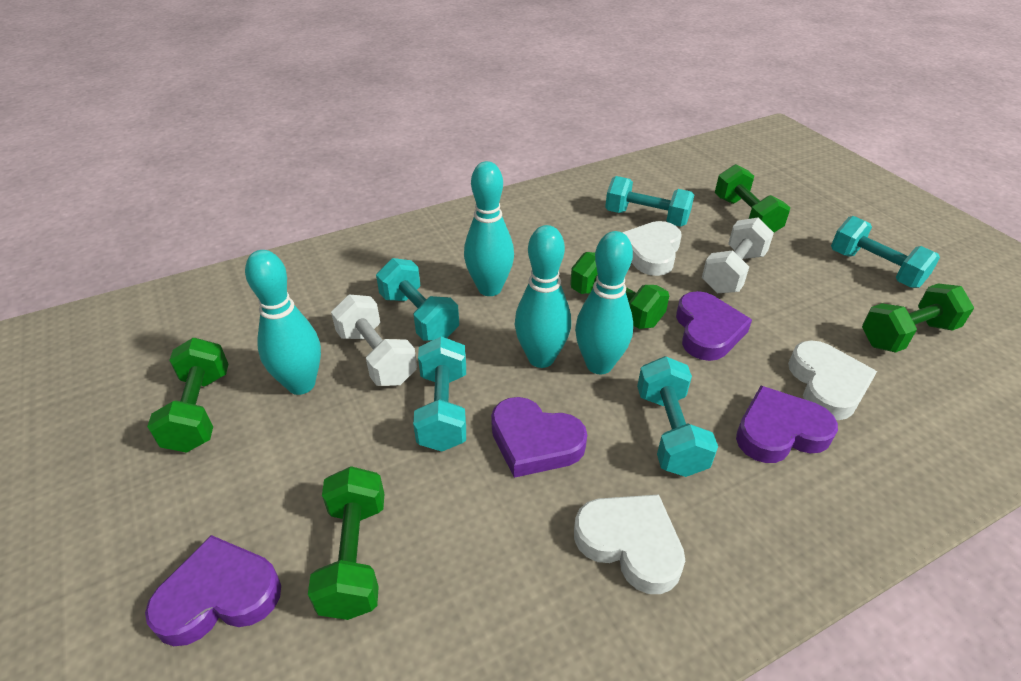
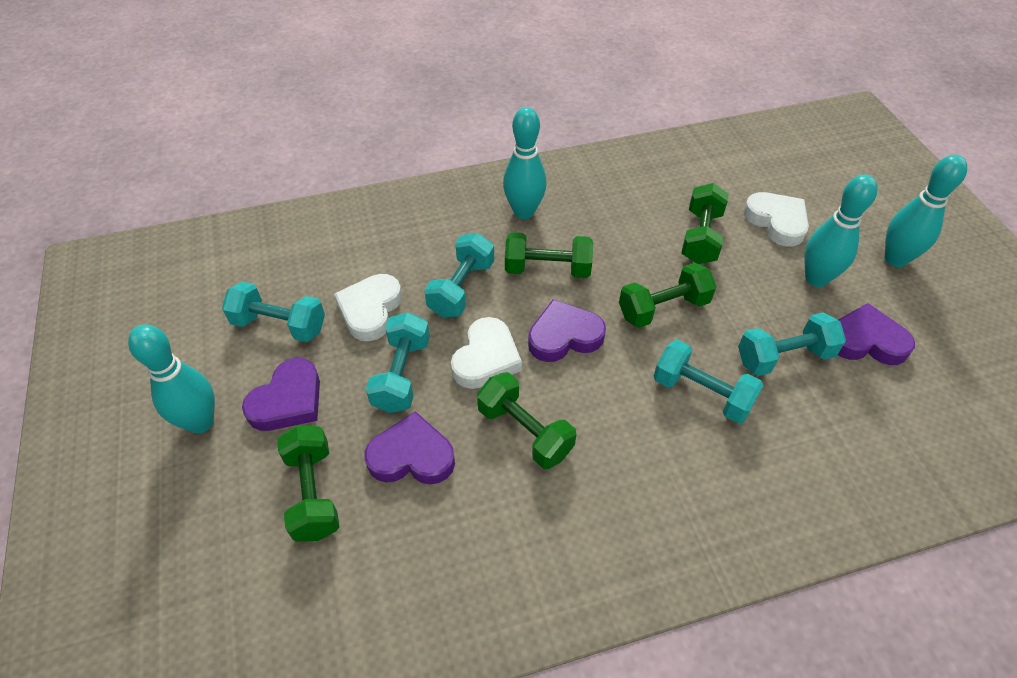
white dumbbell: 2 -> 0

